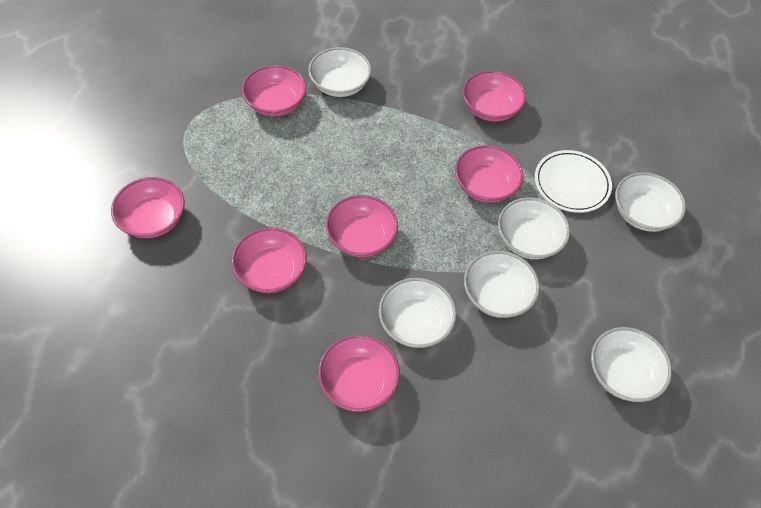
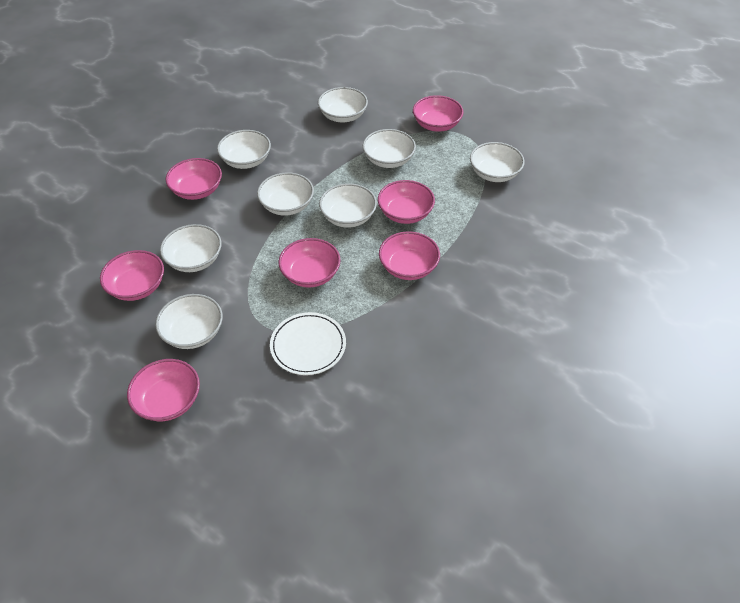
white bowl: 6 -> 8

